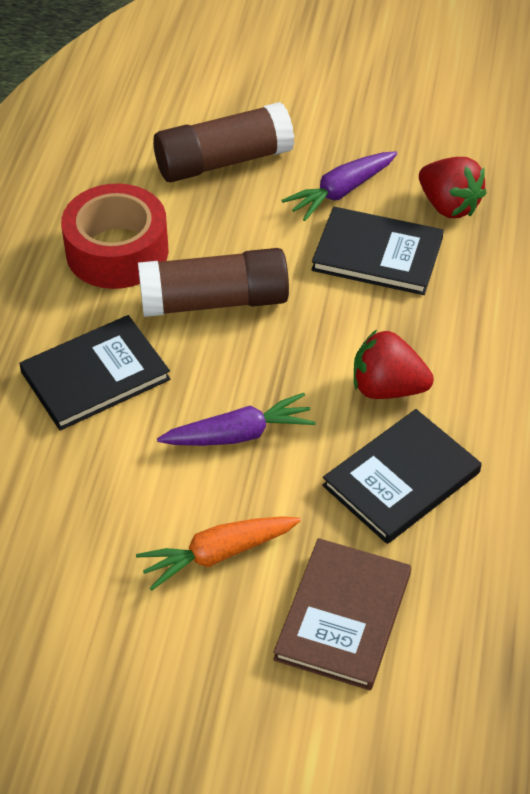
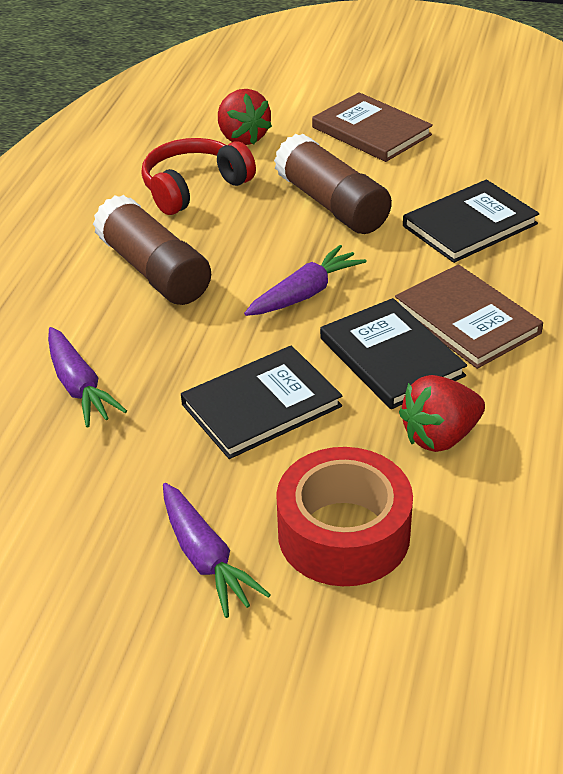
brown book: 1 -> 2
orange carrot: 1 -> 0
purple carrot: 2 -> 3
red headphones: 0 -> 1

